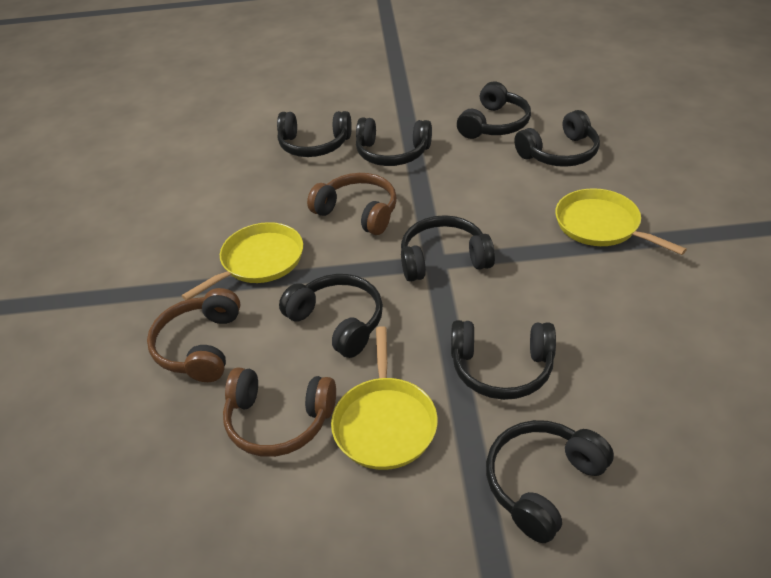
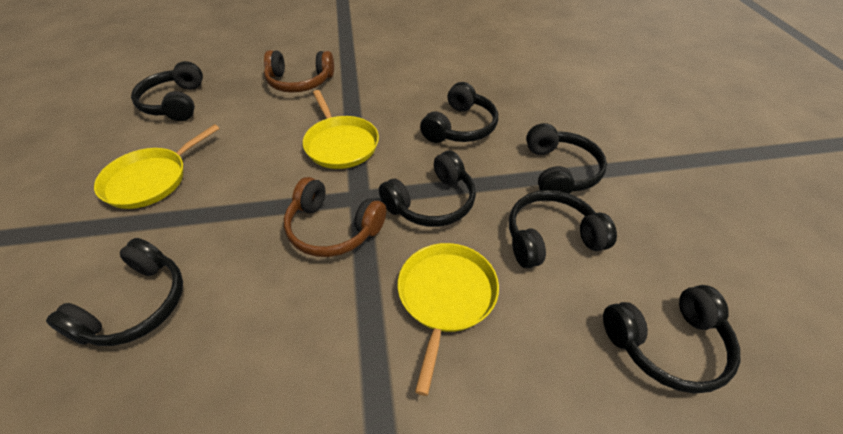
black headphones: 8 -> 7
brown headphones: 3 -> 2

